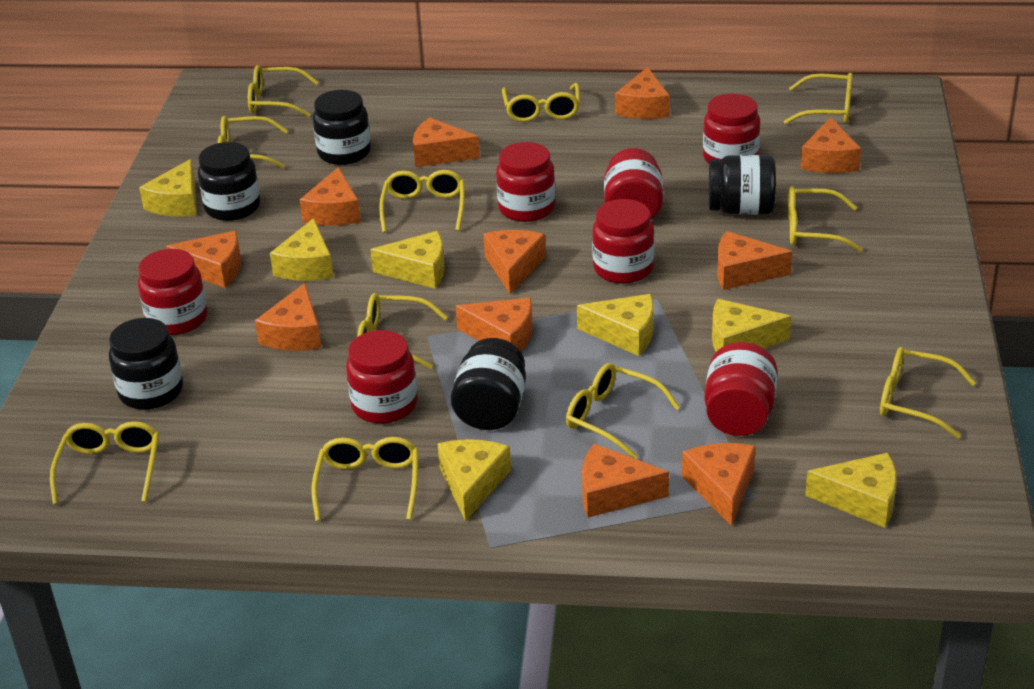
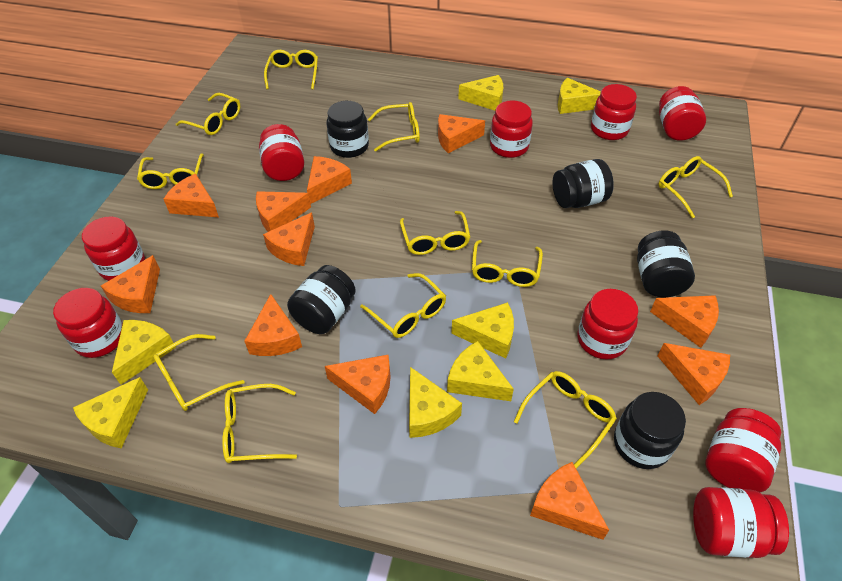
red jar: 7 -> 9

